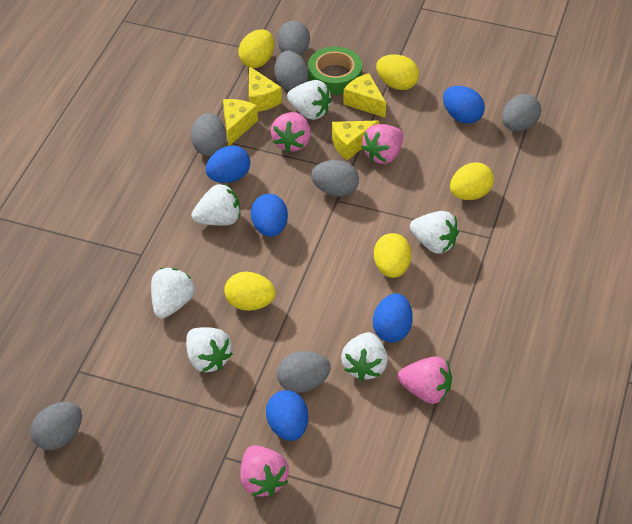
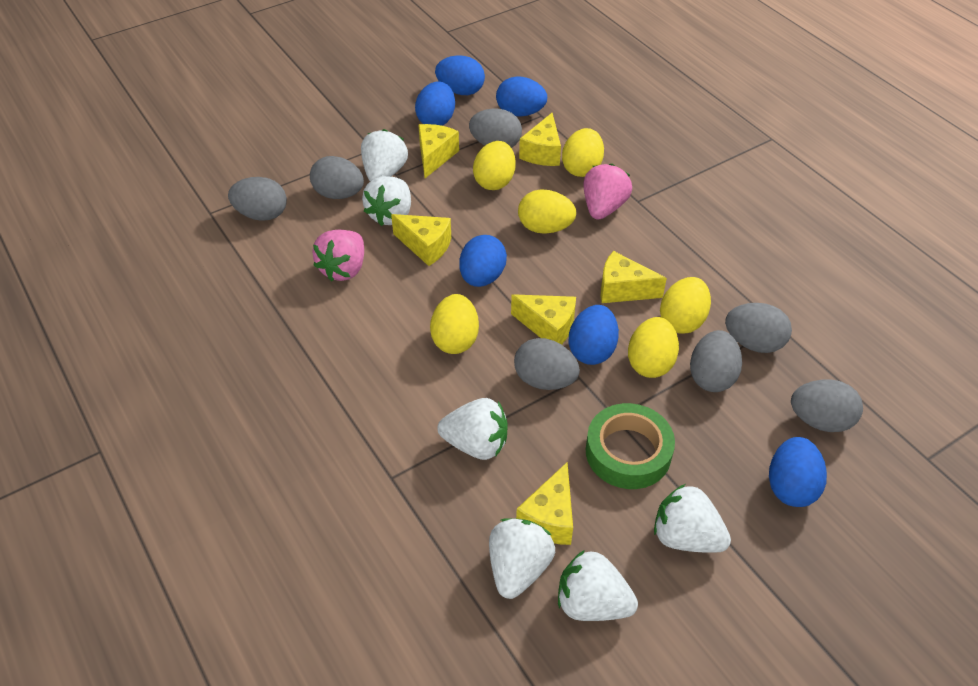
blue egg: 5 -> 6
pink strawberry: 4 -> 2
yellow cheese: 4 -> 6
yellow egg: 5 -> 6

